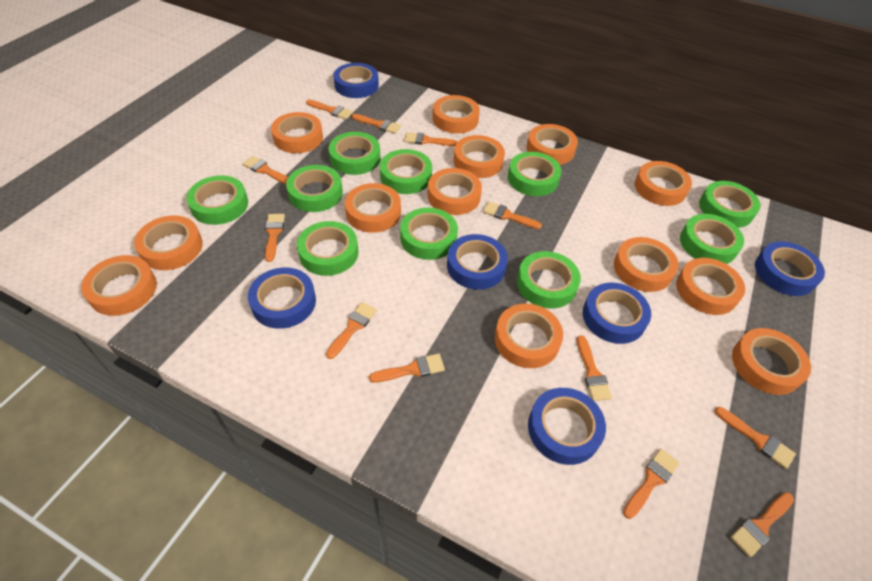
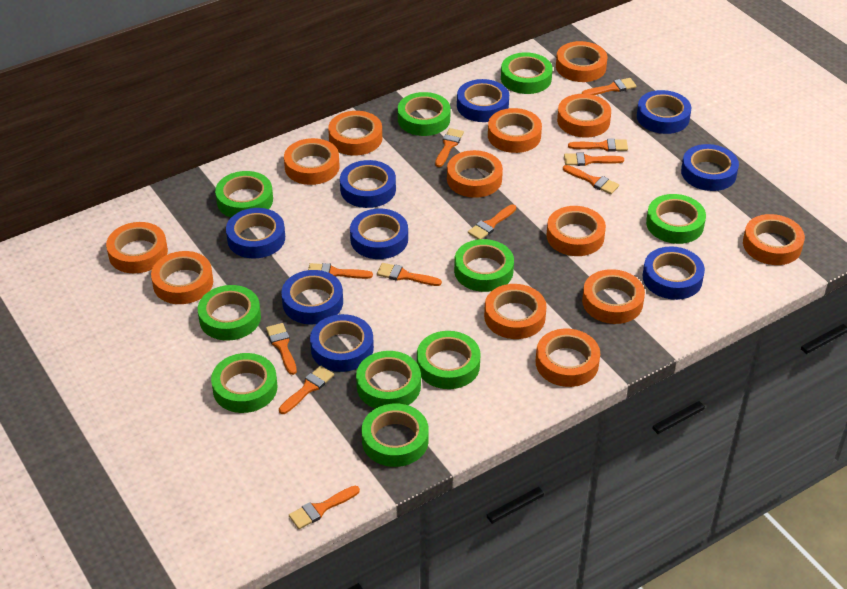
blue tape: 6 -> 9
orange brush: 12 -> 11

